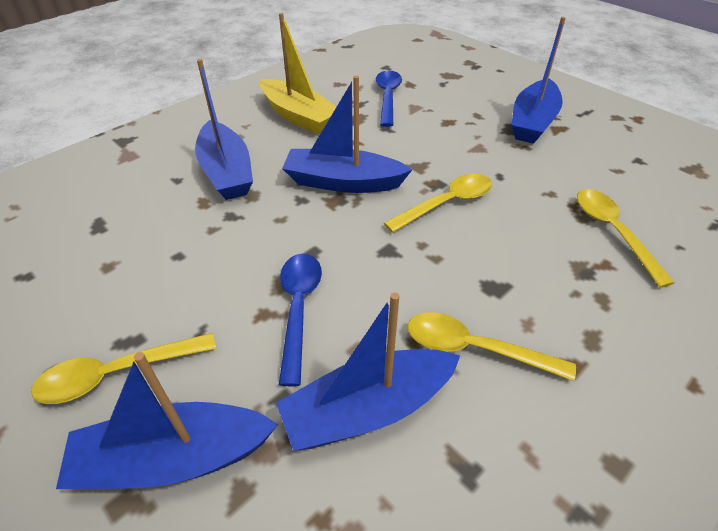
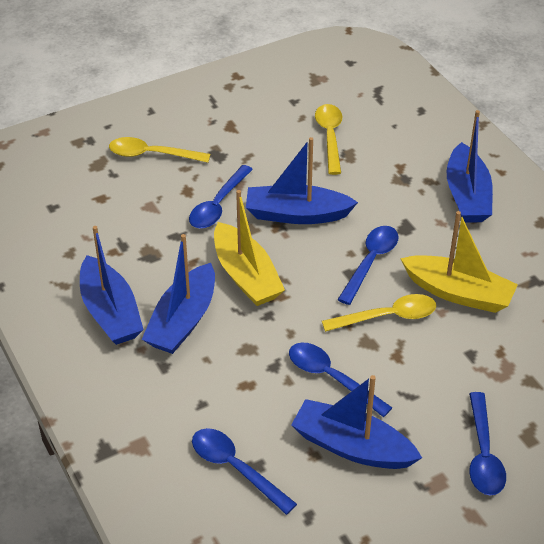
blue spoon: 2 -> 5
yellow boat: 1 -> 2
yellow spoon: 4 -> 3

